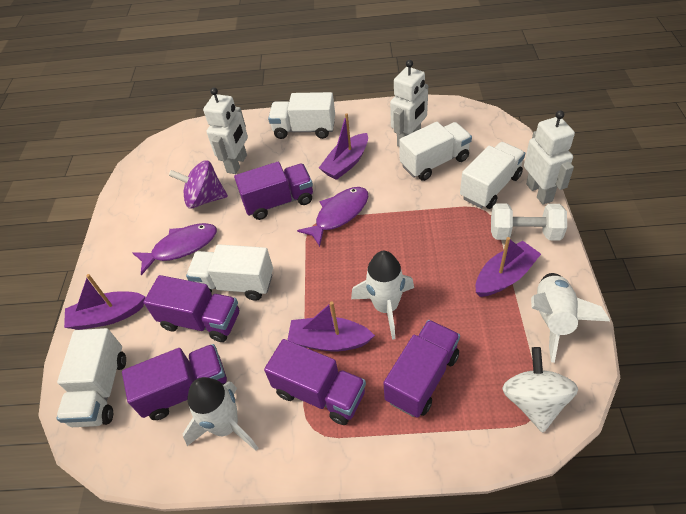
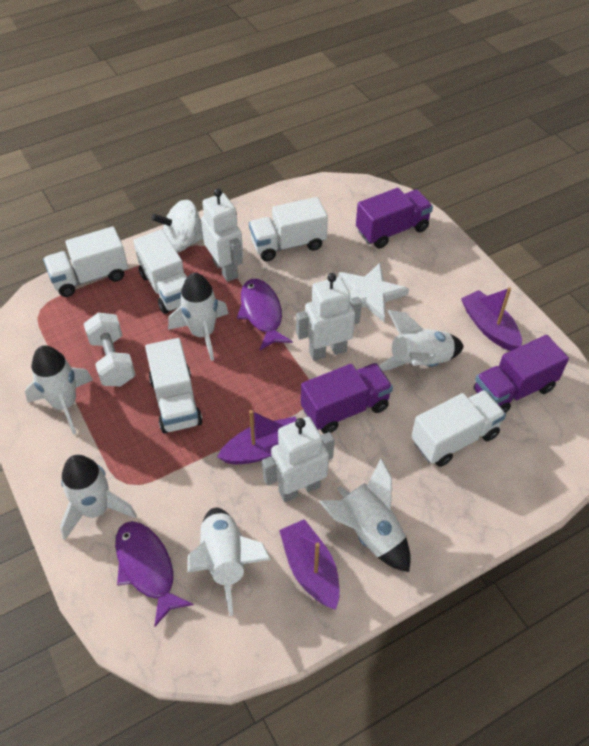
purple boat: 4 -> 3
purple spinning top: 1 -> 0
purple truck: 5 -> 3
white rocket: 3 -> 6
white star: 0 -> 1

